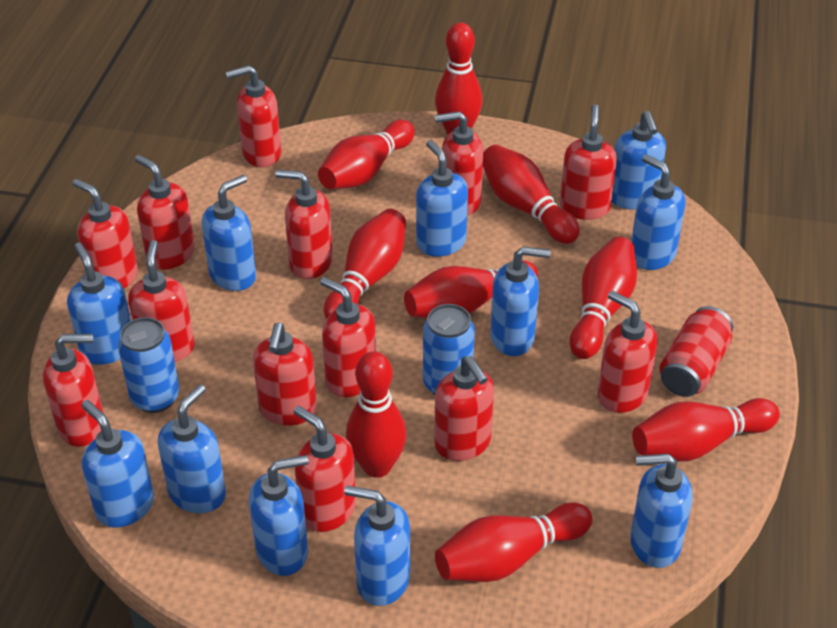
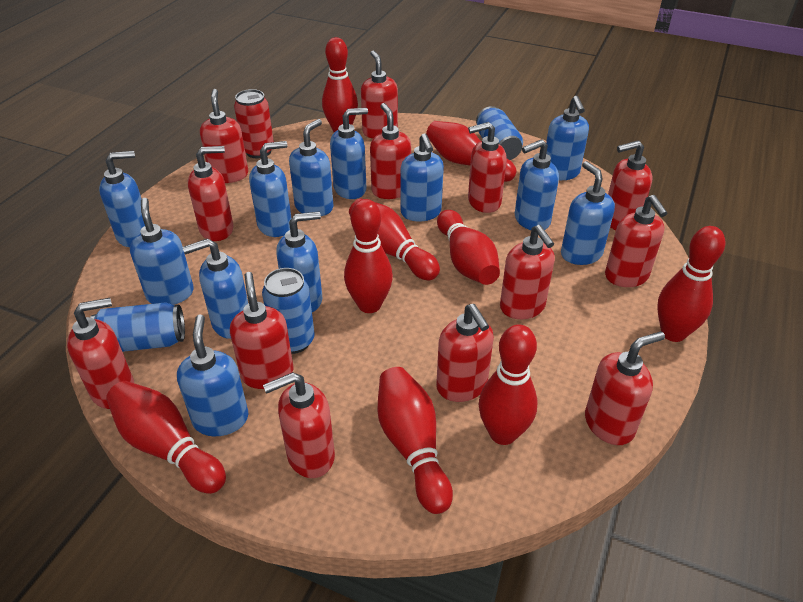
blue can: 2 -> 3
blue soap dispenser: 11 -> 12

